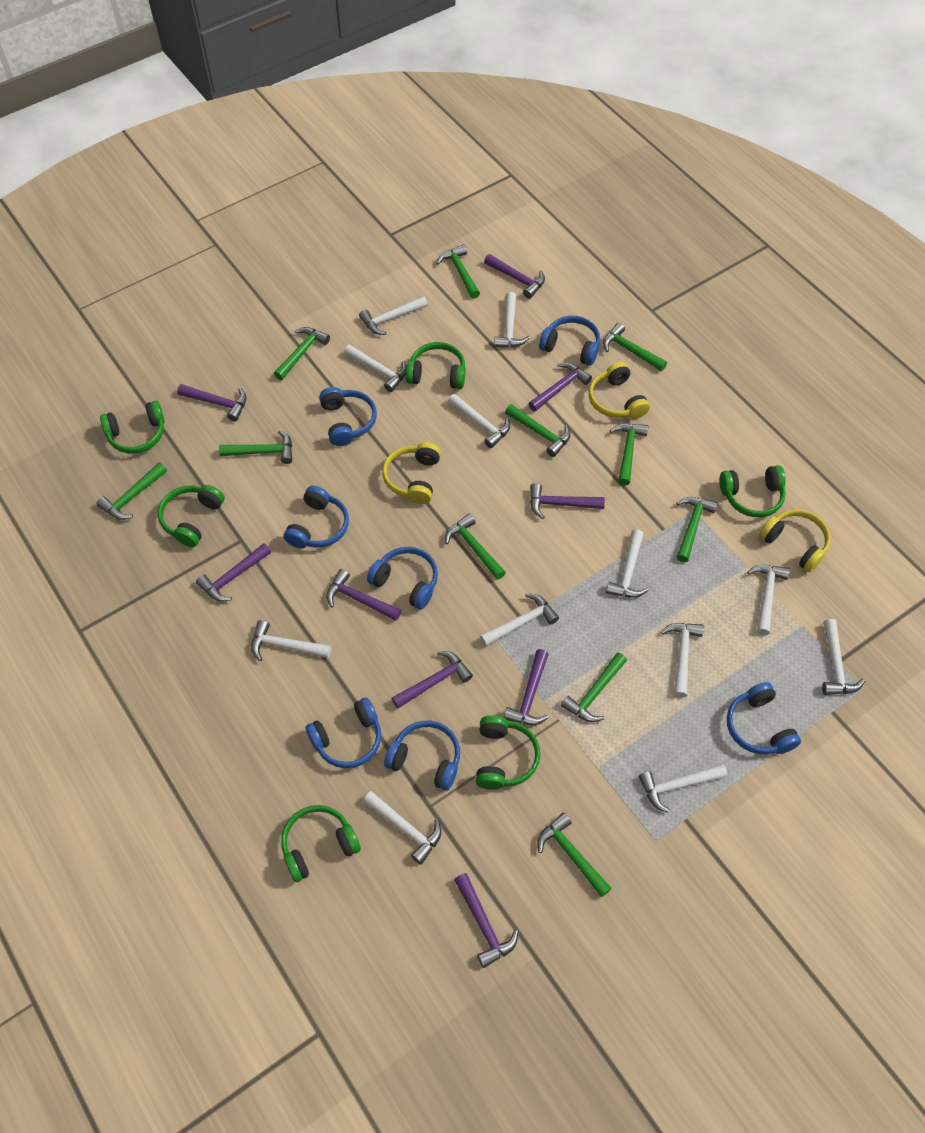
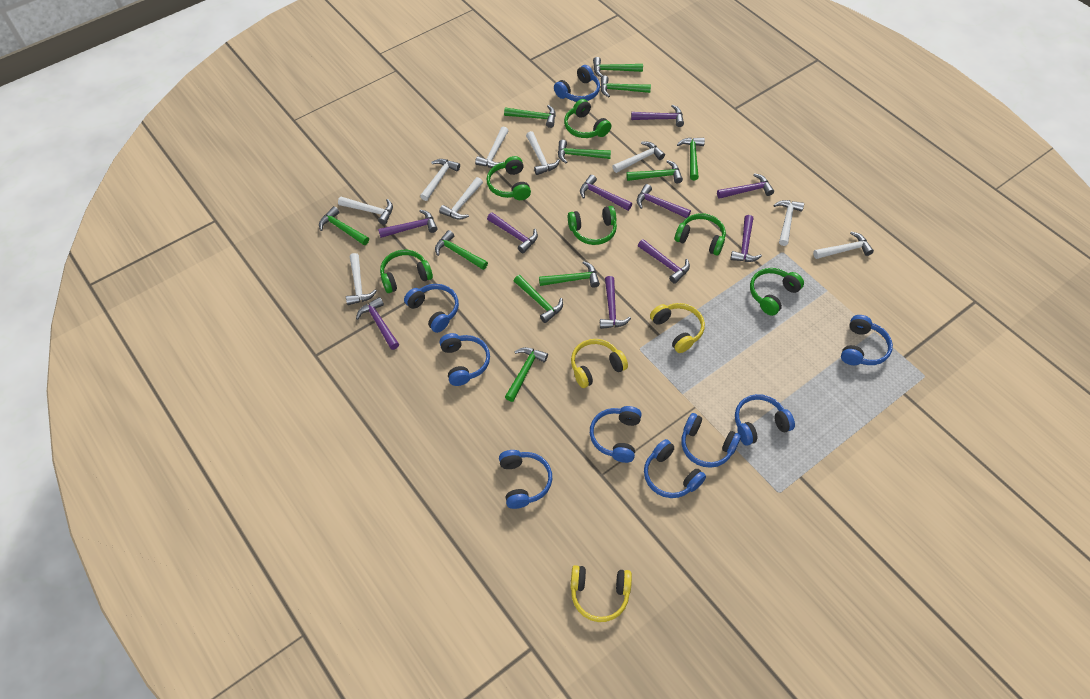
blue headphones: 7 -> 9
purple hammer: 9 -> 10
white hammer: 12 -> 9

